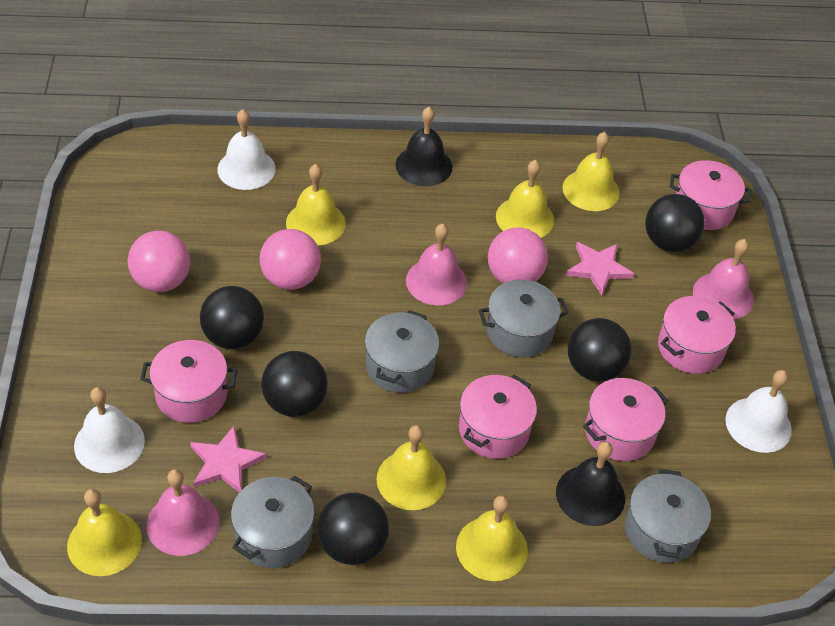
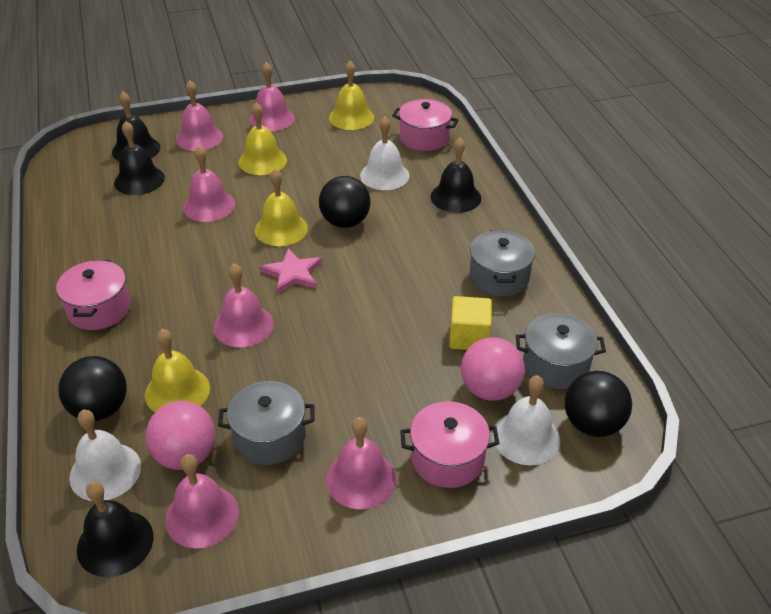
black ball: 5 -> 3
black bell: 2 -> 4
grey pot: 4 -> 3
pink ball: 3 -> 2
pink bell: 3 -> 6
pink pot: 5 -> 3
pink star: 2 -> 1
yellow bell: 6 -> 4
yellow cube: 0 -> 1

